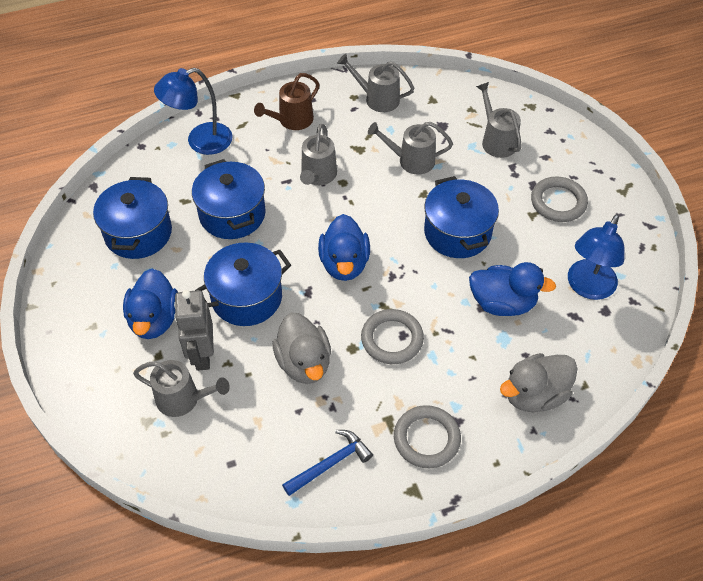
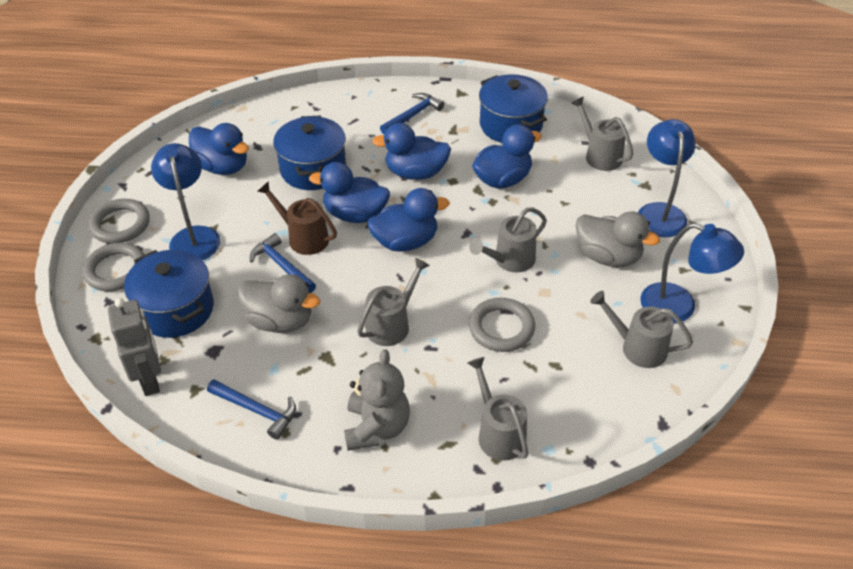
blue duck: 3 -> 5
blue hammer: 1 -> 3
blue lamp: 2 -> 3
blue pot: 4 -> 3
grey teddy bear: 0 -> 1

